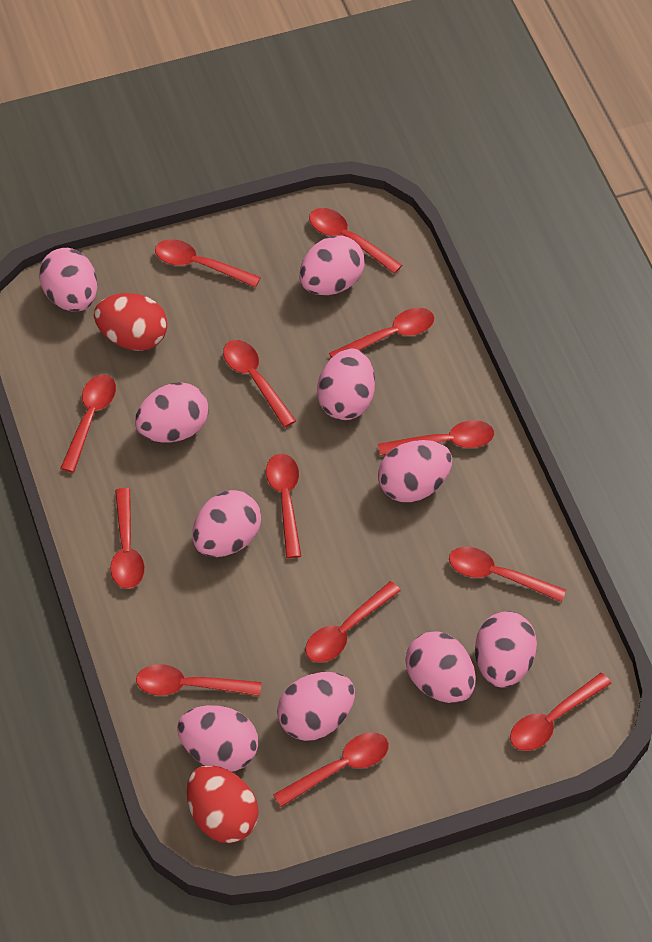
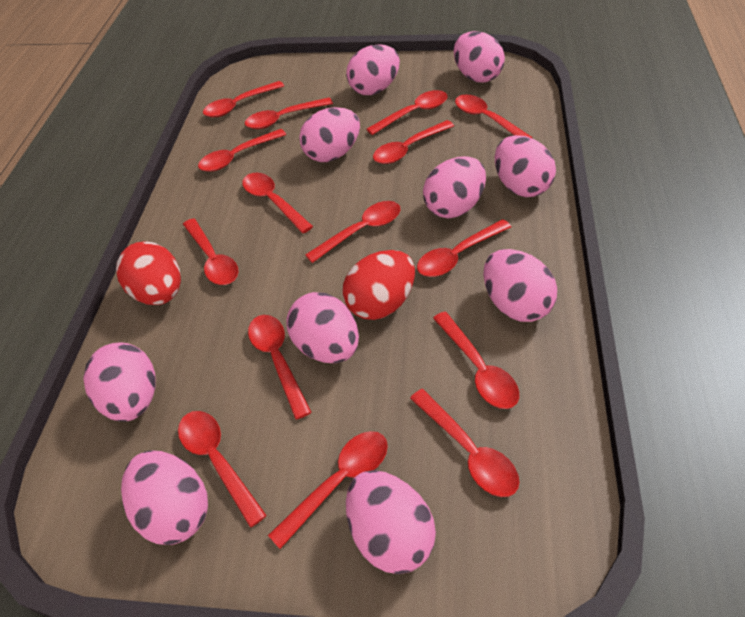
red spoon: 13 -> 15

